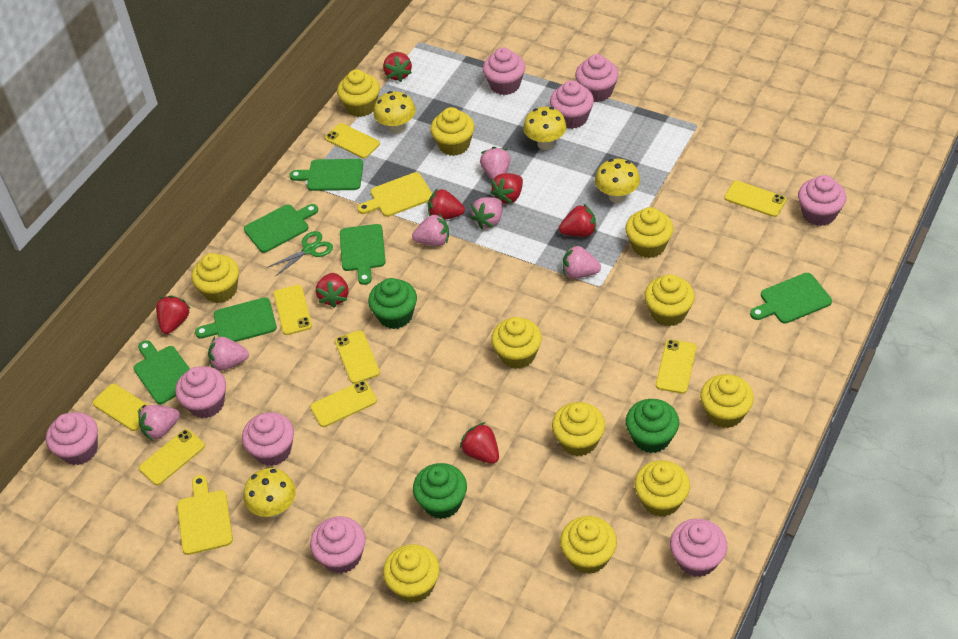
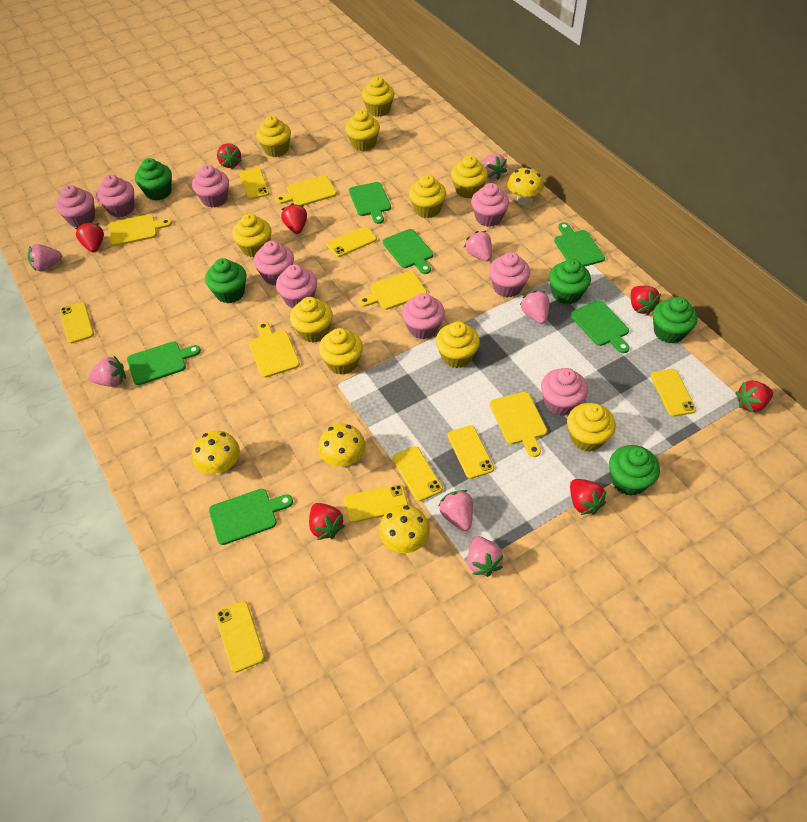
green cupcake: 3 -> 5
green scissors: 1 -> 0
pink strawberry: 6 -> 7
yellow cupcake: 11 -> 10
yellow cutting board: 2 -> 5

